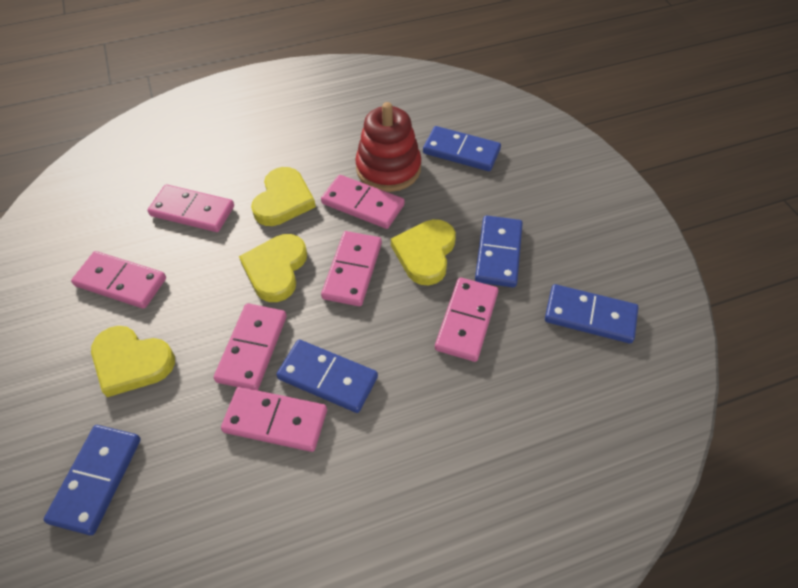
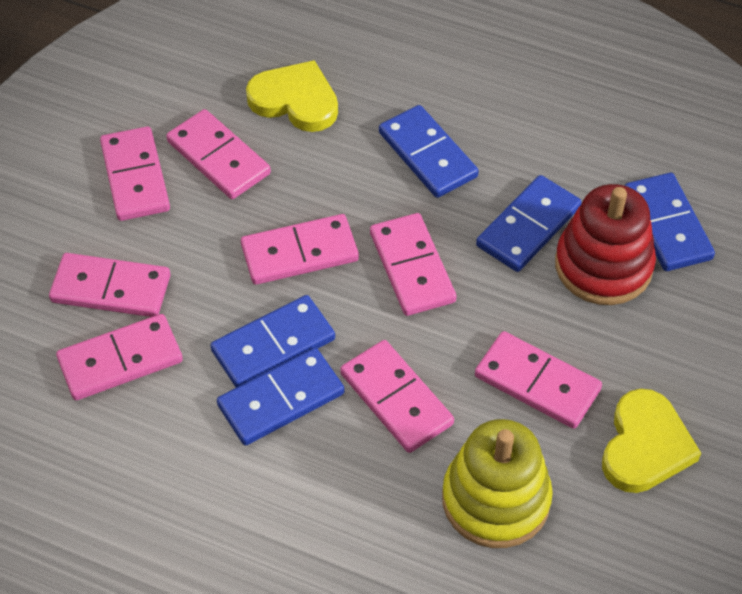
pink domino: 7 -> 8
yellow heart: 4 -> 2
yellow stacking toy: 0 -> 1

